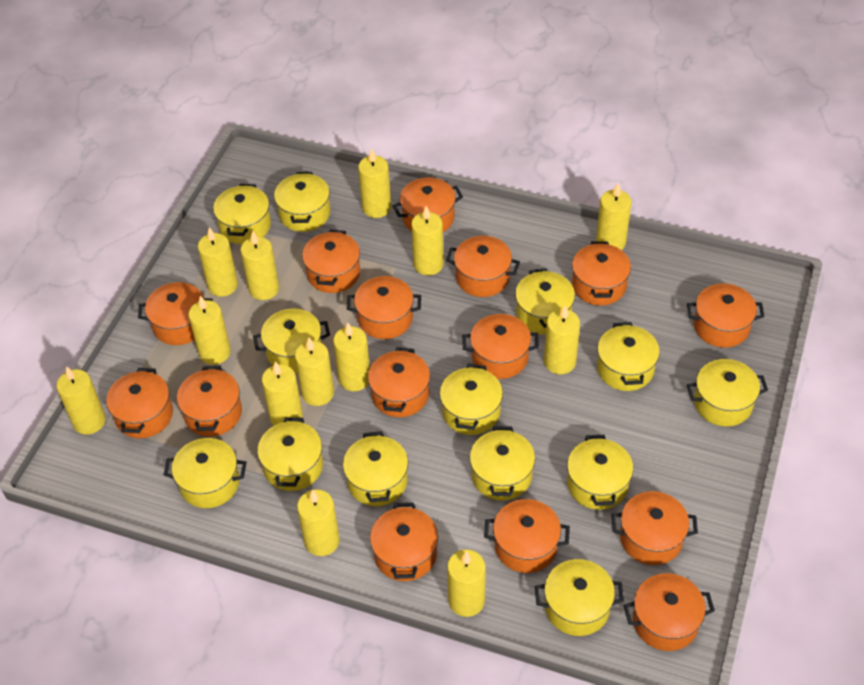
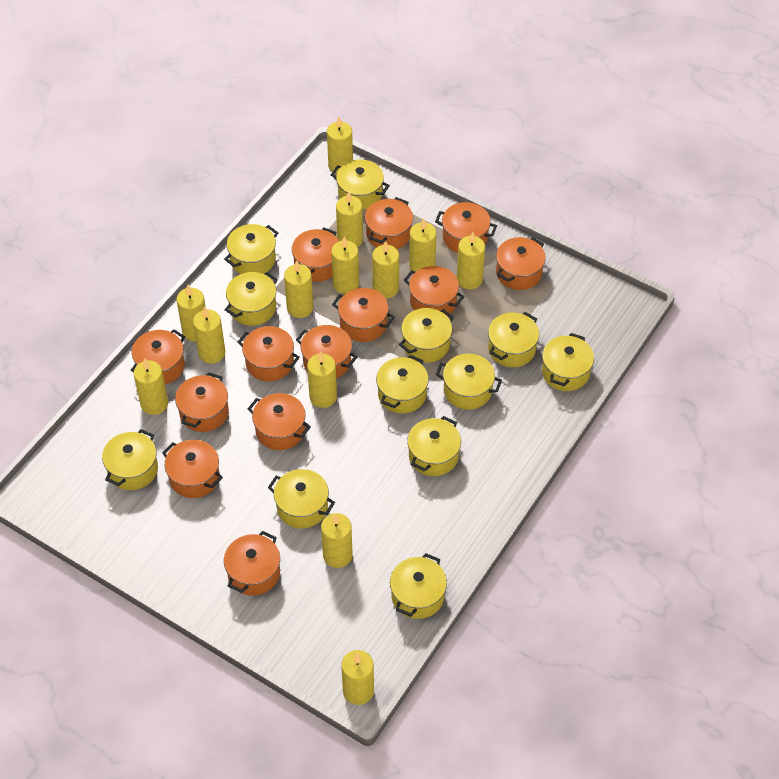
orange pot: 15 -> 13
yellow pot: 13 -> 12

